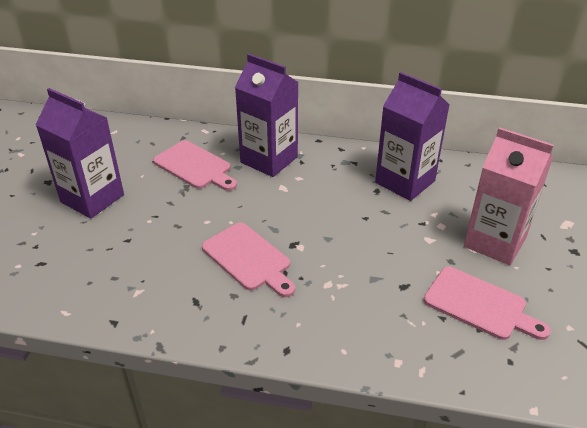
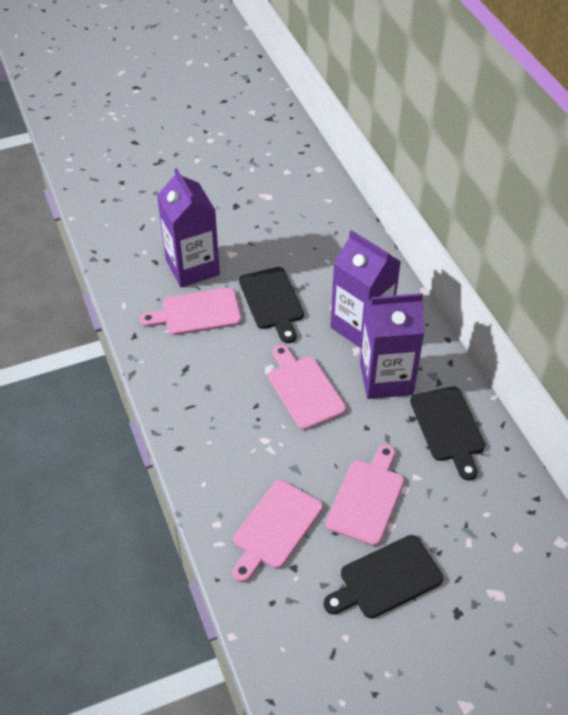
black cutting board: 0 -> 3
pink carton: 1 -> 0
pink cutting board: 3 -> 4

